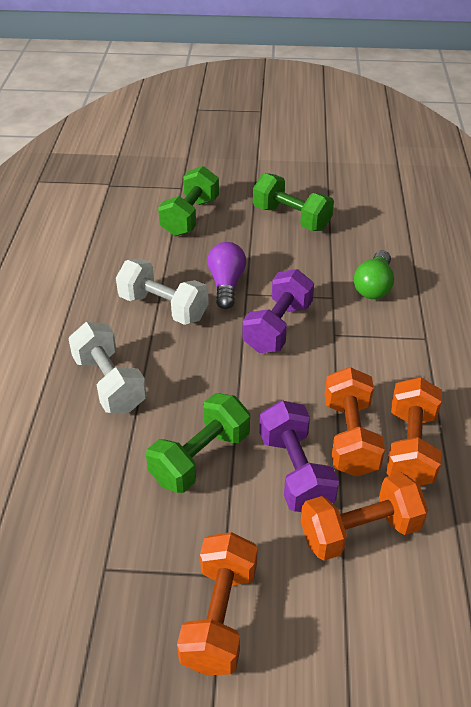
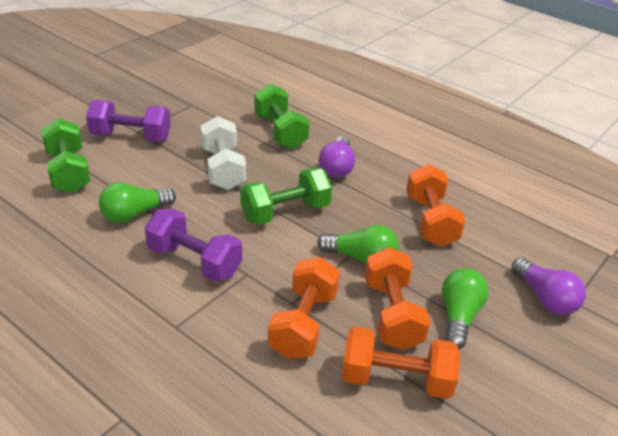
green light bulb: 1 -> 3
purple light bulb: 1 -> 2
white dumbbell: 2 -> 1

